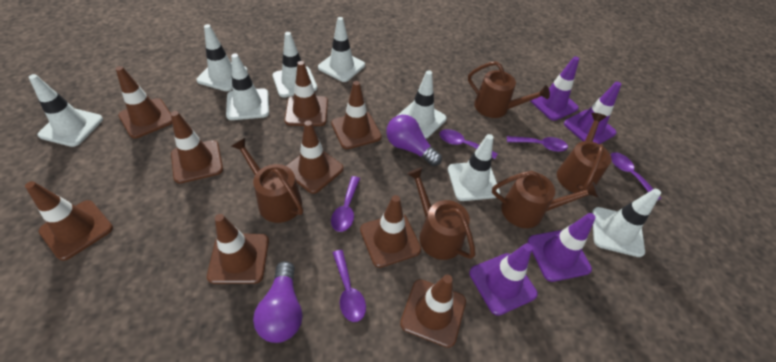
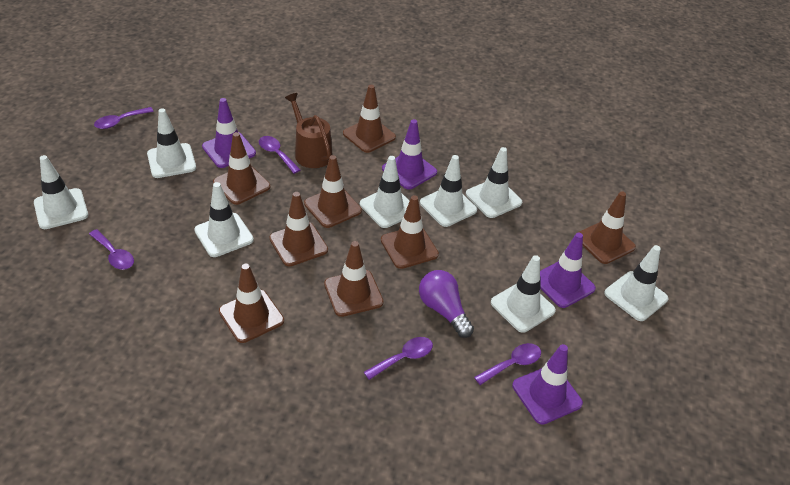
brown traffic cone: 9 -> 8
brown watering can: 5 -> 1
purple light bulb: 2 -> 1

